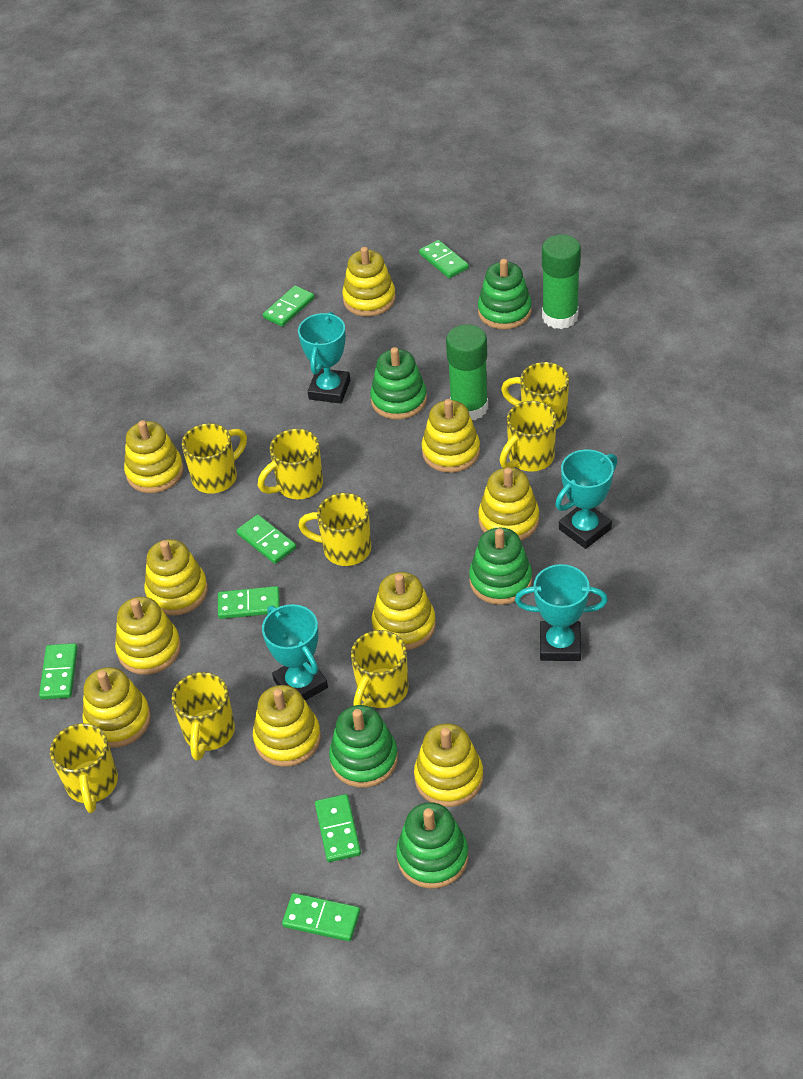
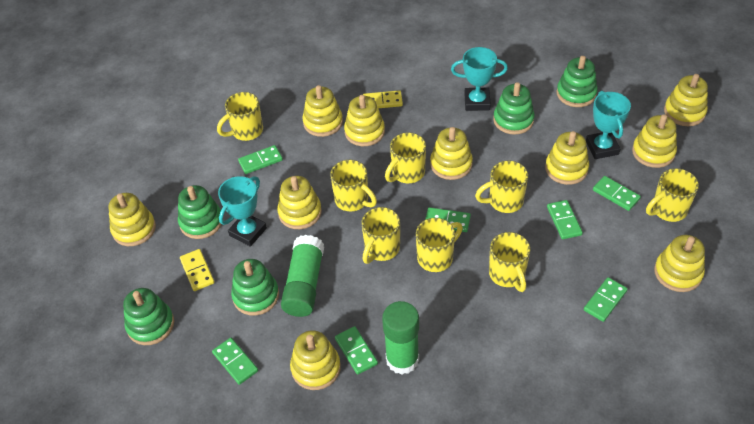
turquoise trophy: 4 -> 3
yellow domino: 0 -> 2

